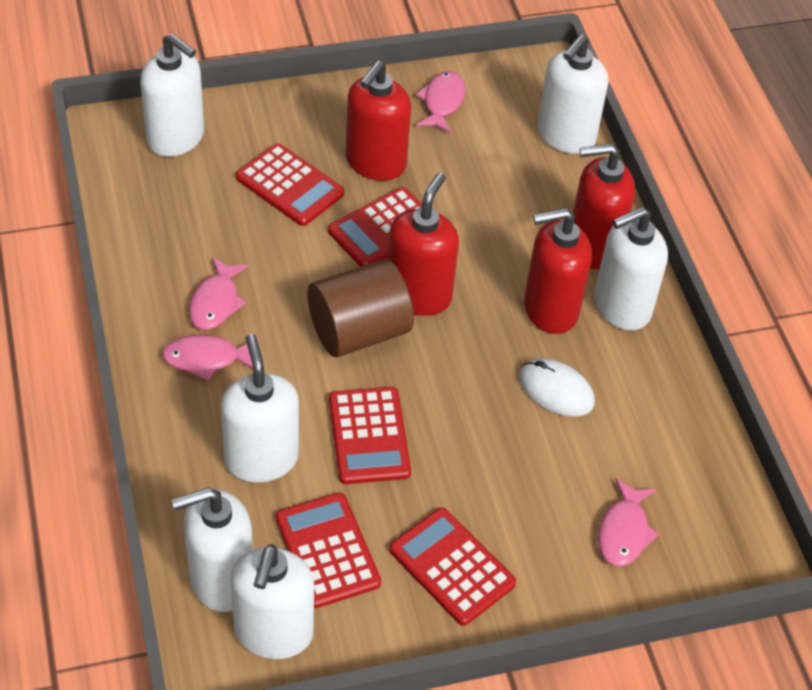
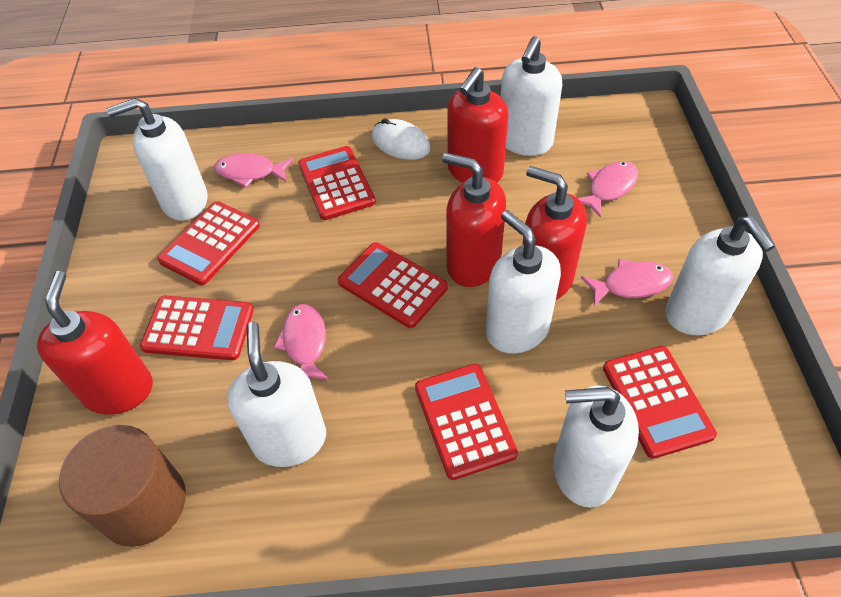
red calculator: 5 -> 6

